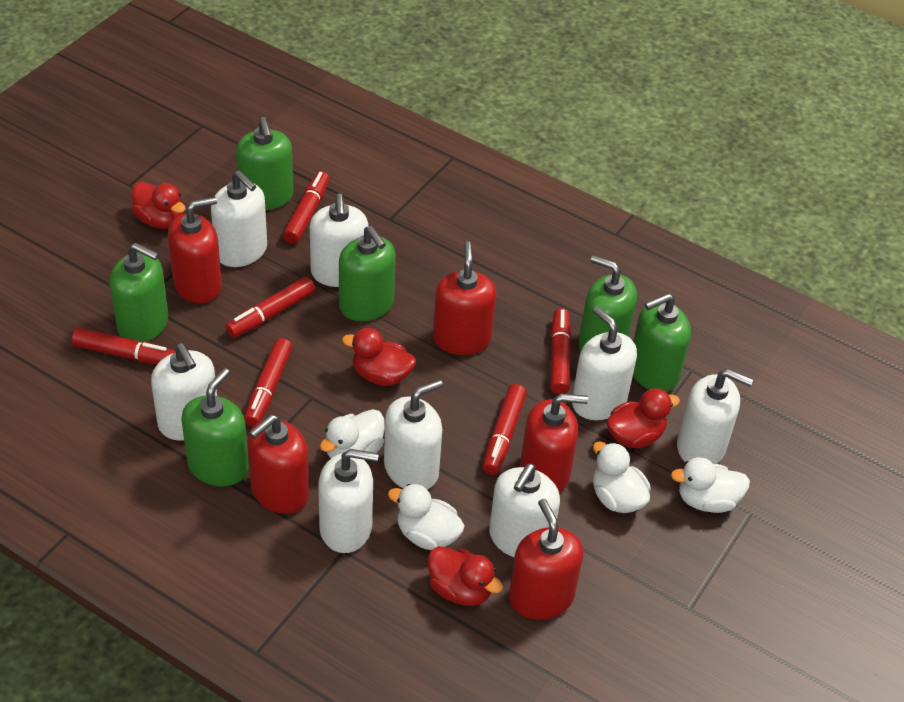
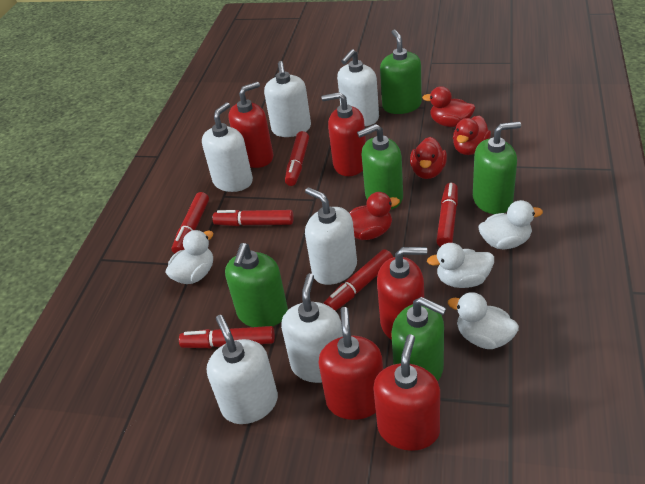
green soap dispenser: 6 -> 5
white soap dispenser: 8 -> 6

